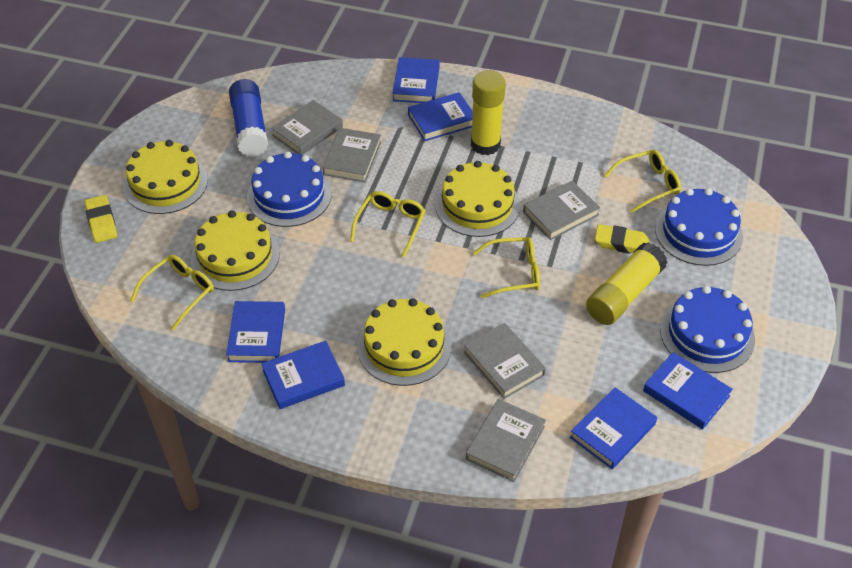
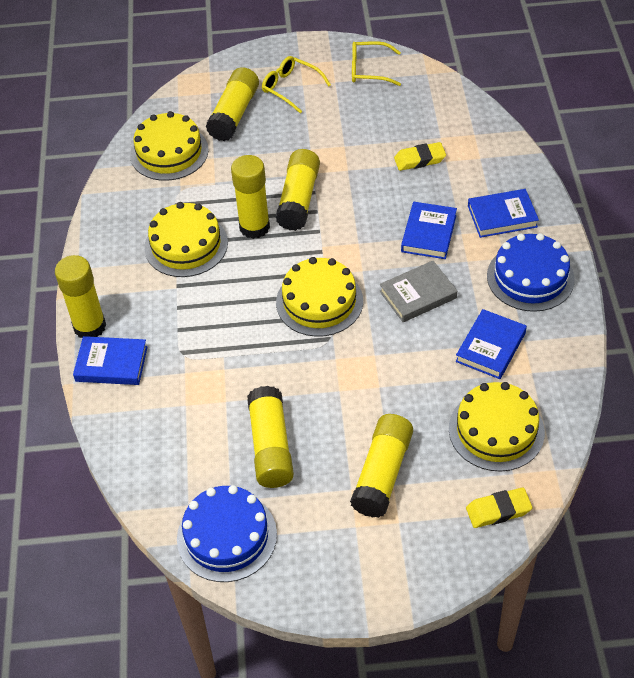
blue book: 6 -> 4
blue cake: 3 -> 2
blue glue stick: 1 -> 0
grey book: 5 -> 1
yellow glasses: 4 -> 2
yellow glue stick: 2 -> 6

